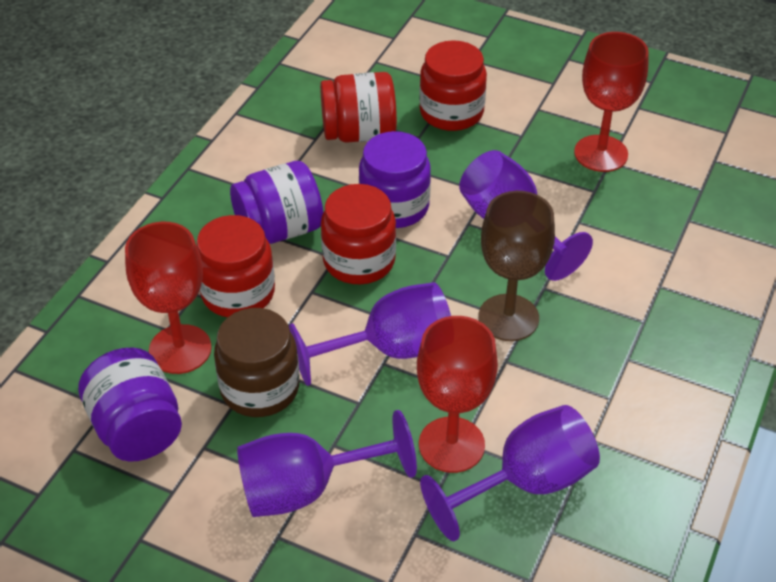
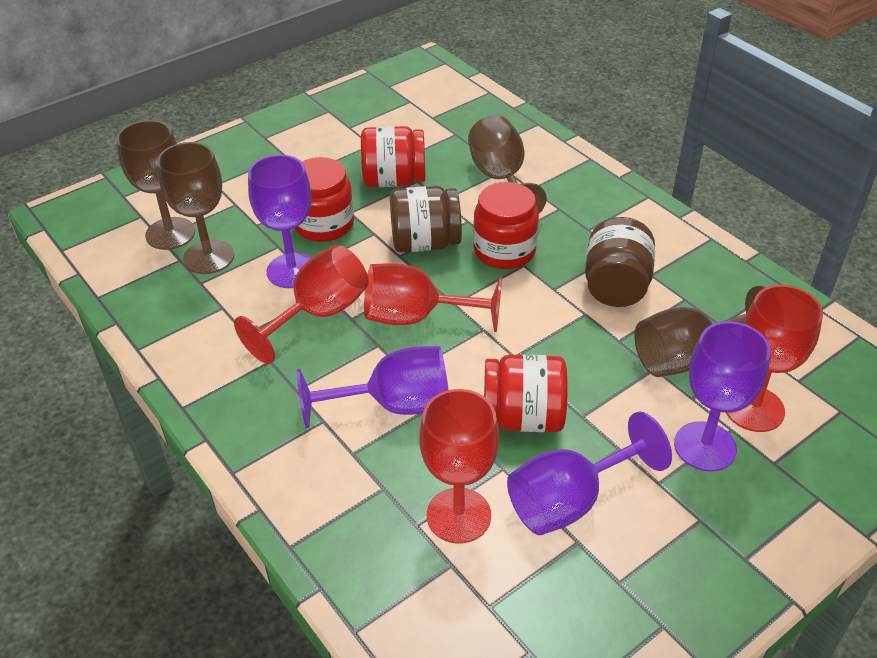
brown goblet: 1 -> 4
brown jar: 1 -> 2
purple jar: 3 -> 0
red goblet: 3 -> 4

